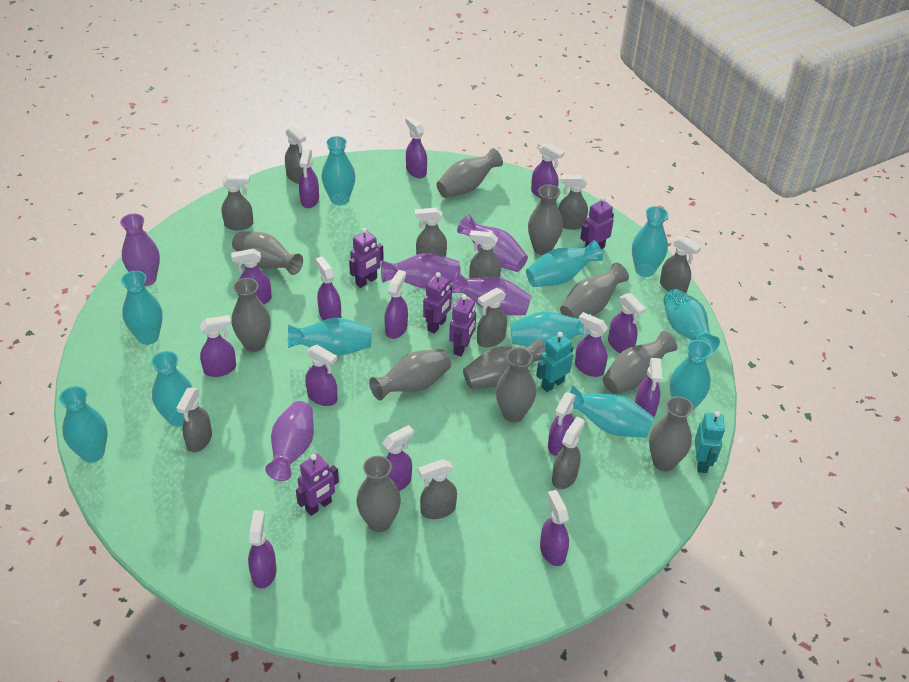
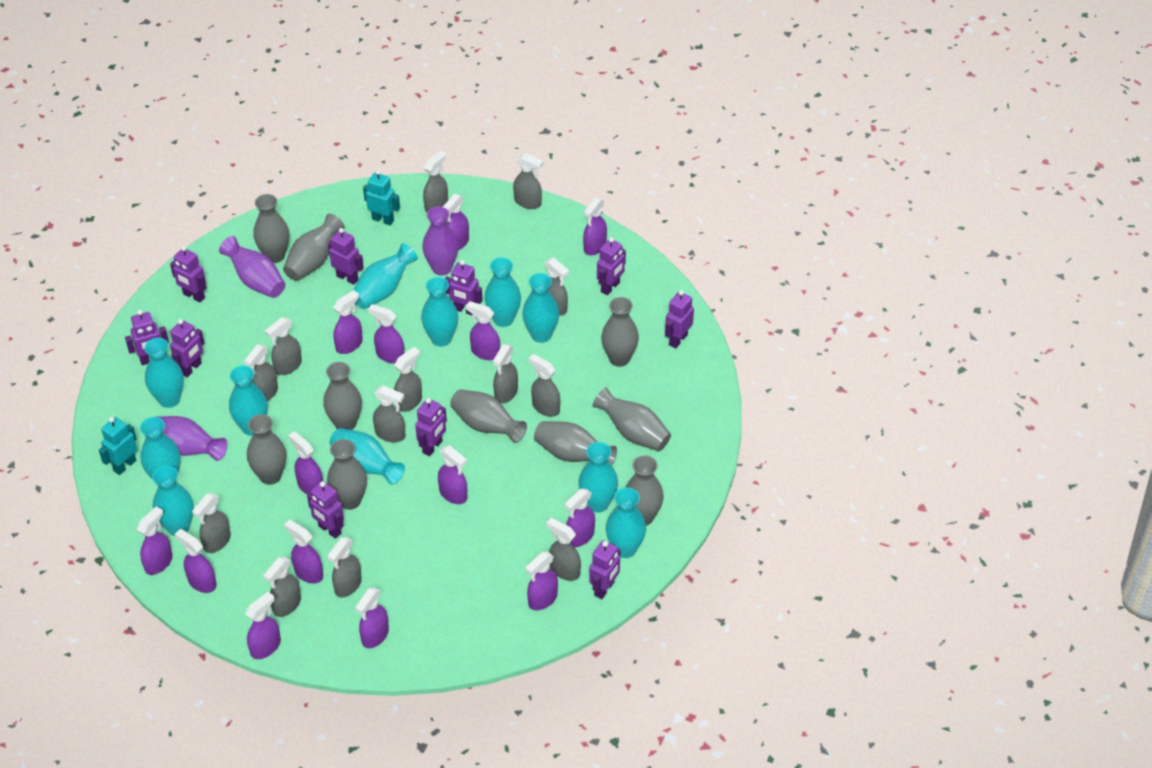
grey spray bottle: 10 -> 13
grey vase: 11 -> 10
purple robot: 5 -> 10
purple spray bottle: 15 -> 14
purple vase: 5 -> 3

